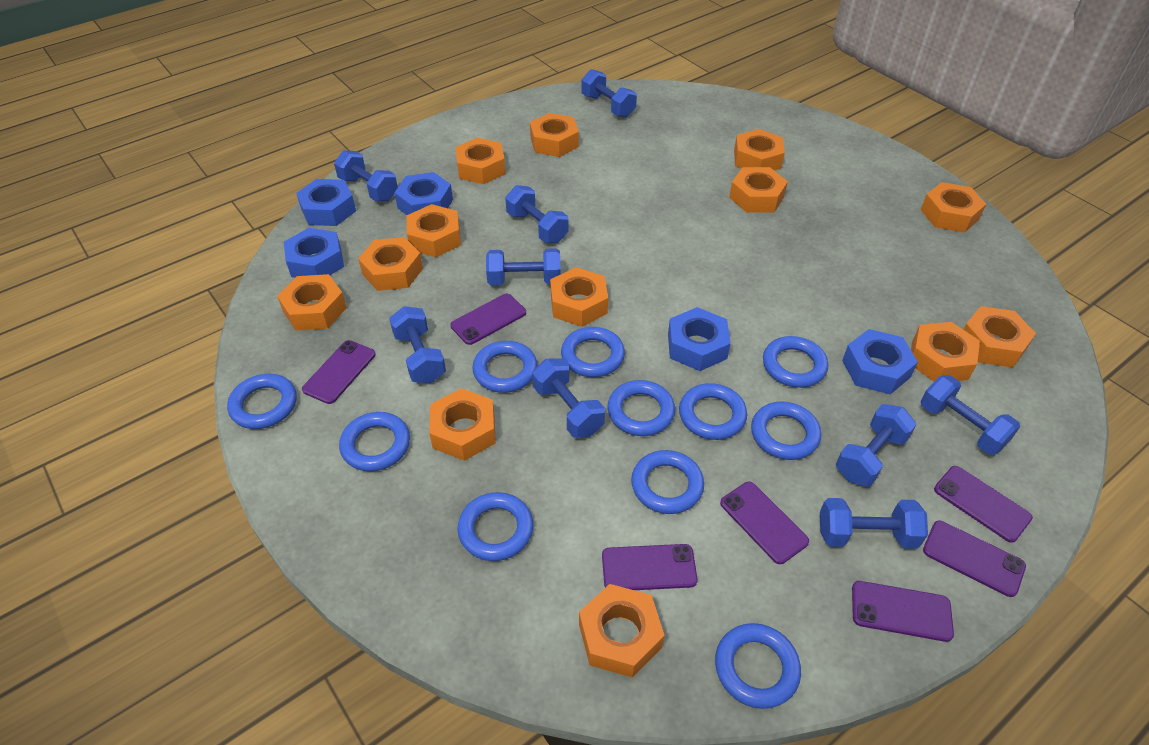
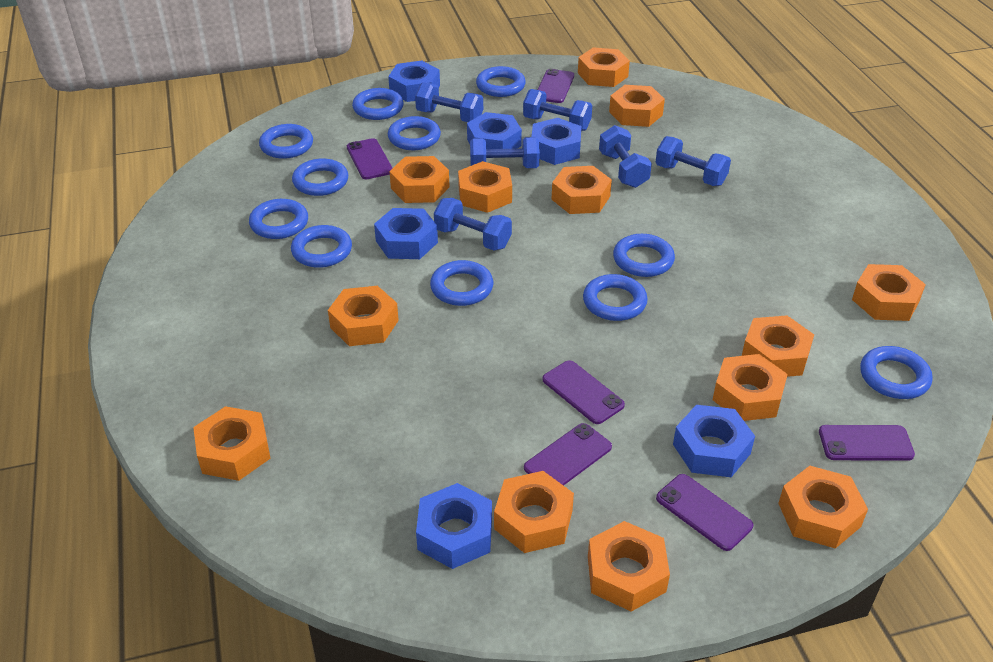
blue dumbbell: 9 -> 6
blue nut: 5 -> 6
purple phone: 7 -> 6

